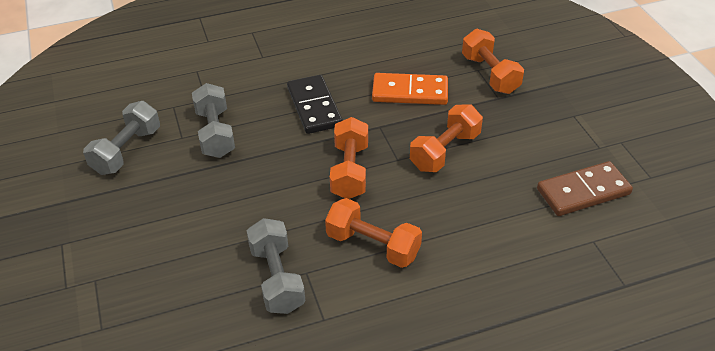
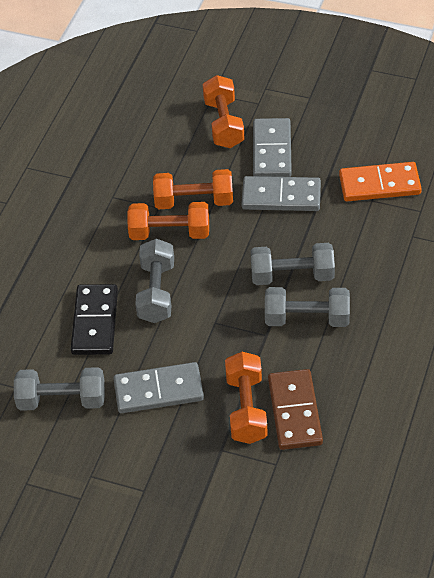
grey domino: 0 -> 3
grey dumbbell: 3 -> 4

